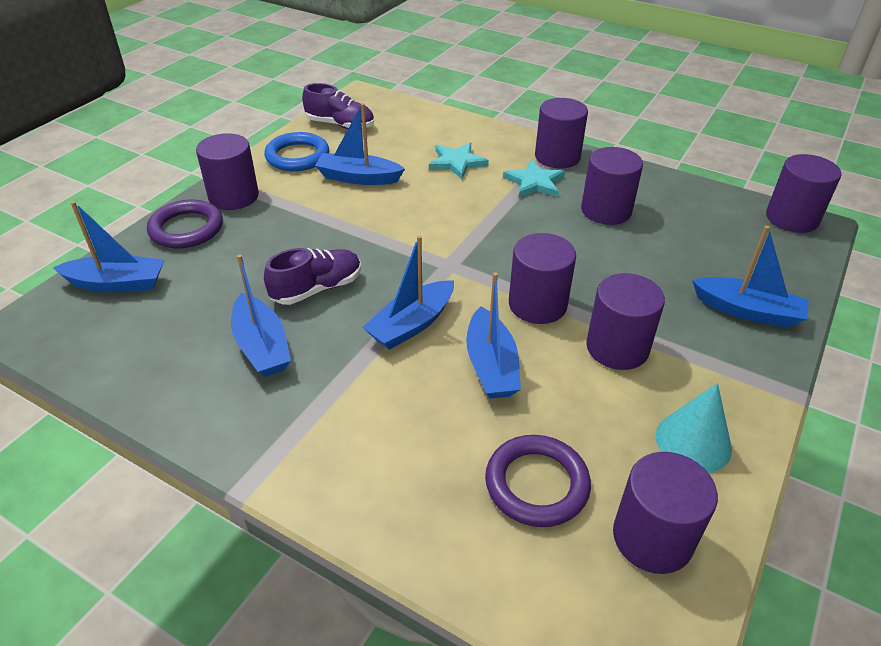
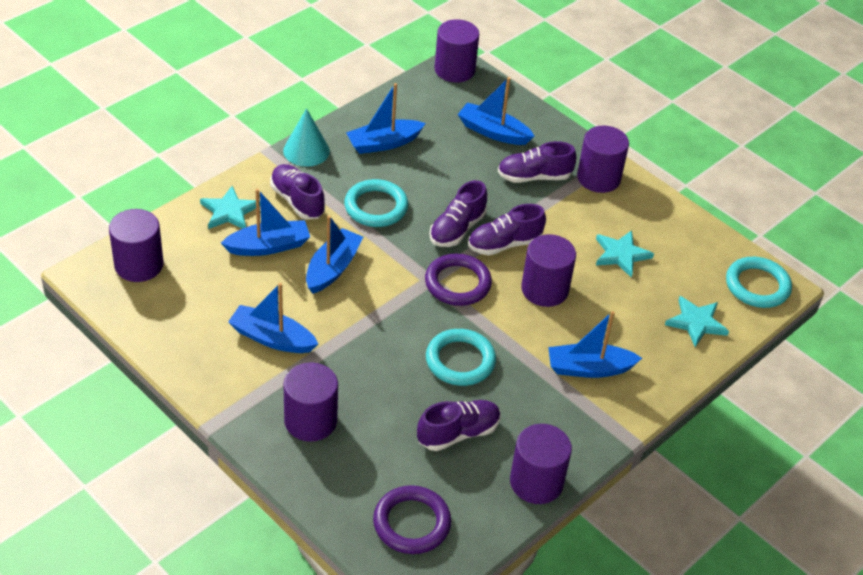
blue ring: 1 -> 0
purple cylinder: 7 -> 6
purple shoe: 2 -> 5
turquoise ring: 0 -> 3
turquoise star: 2 -> 3

